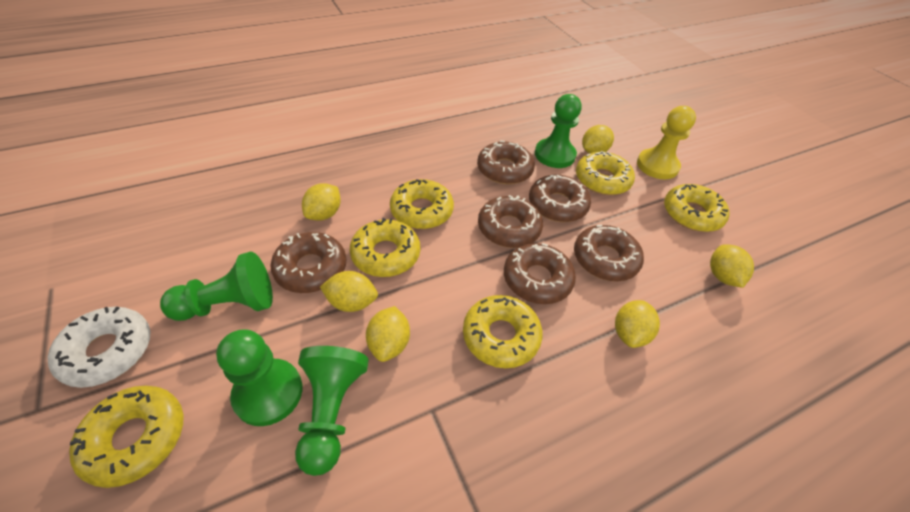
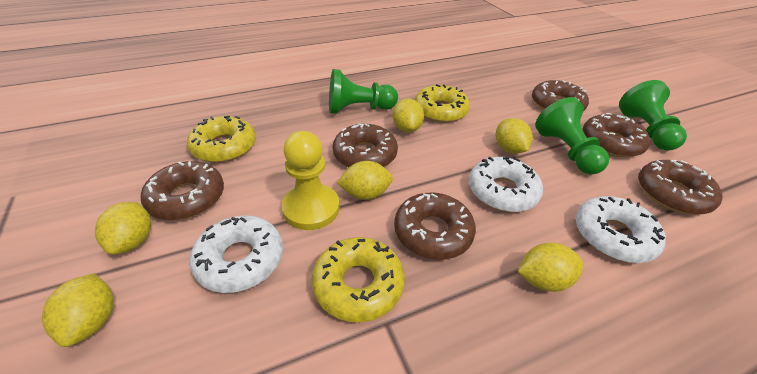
green pawn: 4 -> 3
white donut: 1 -> 3
yellow donut: 6 -> 3

